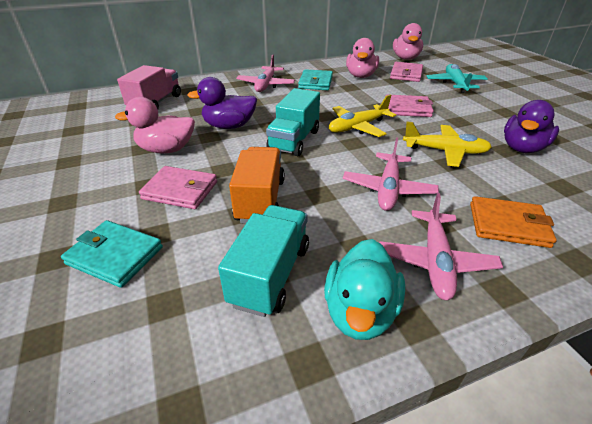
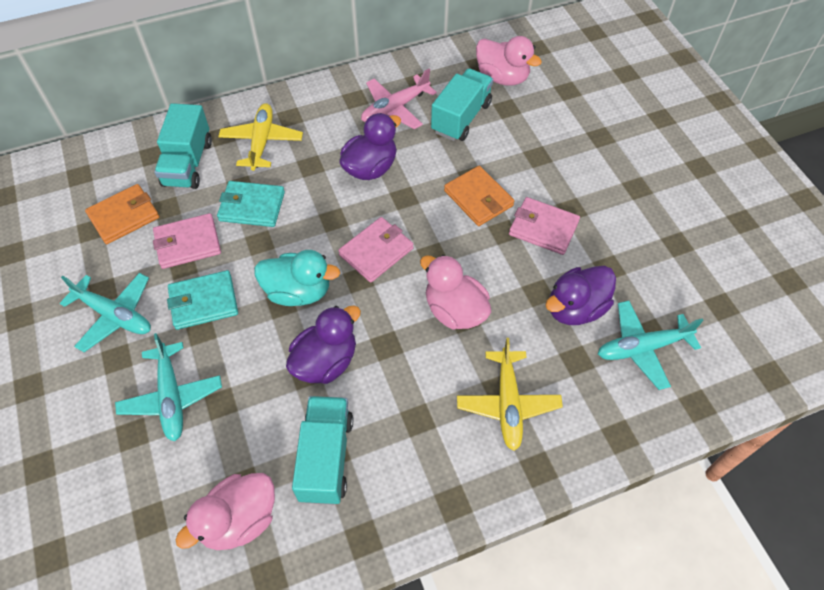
orange truck: 1 -> 0
orange wallet: 1 -> 2
pink plane: 3 -> 1
pink truck: 1 -> 0
purple duck: 2 -> 3
turquoise plane: 1 -> 3
turquoise truck: 2 -> 3

